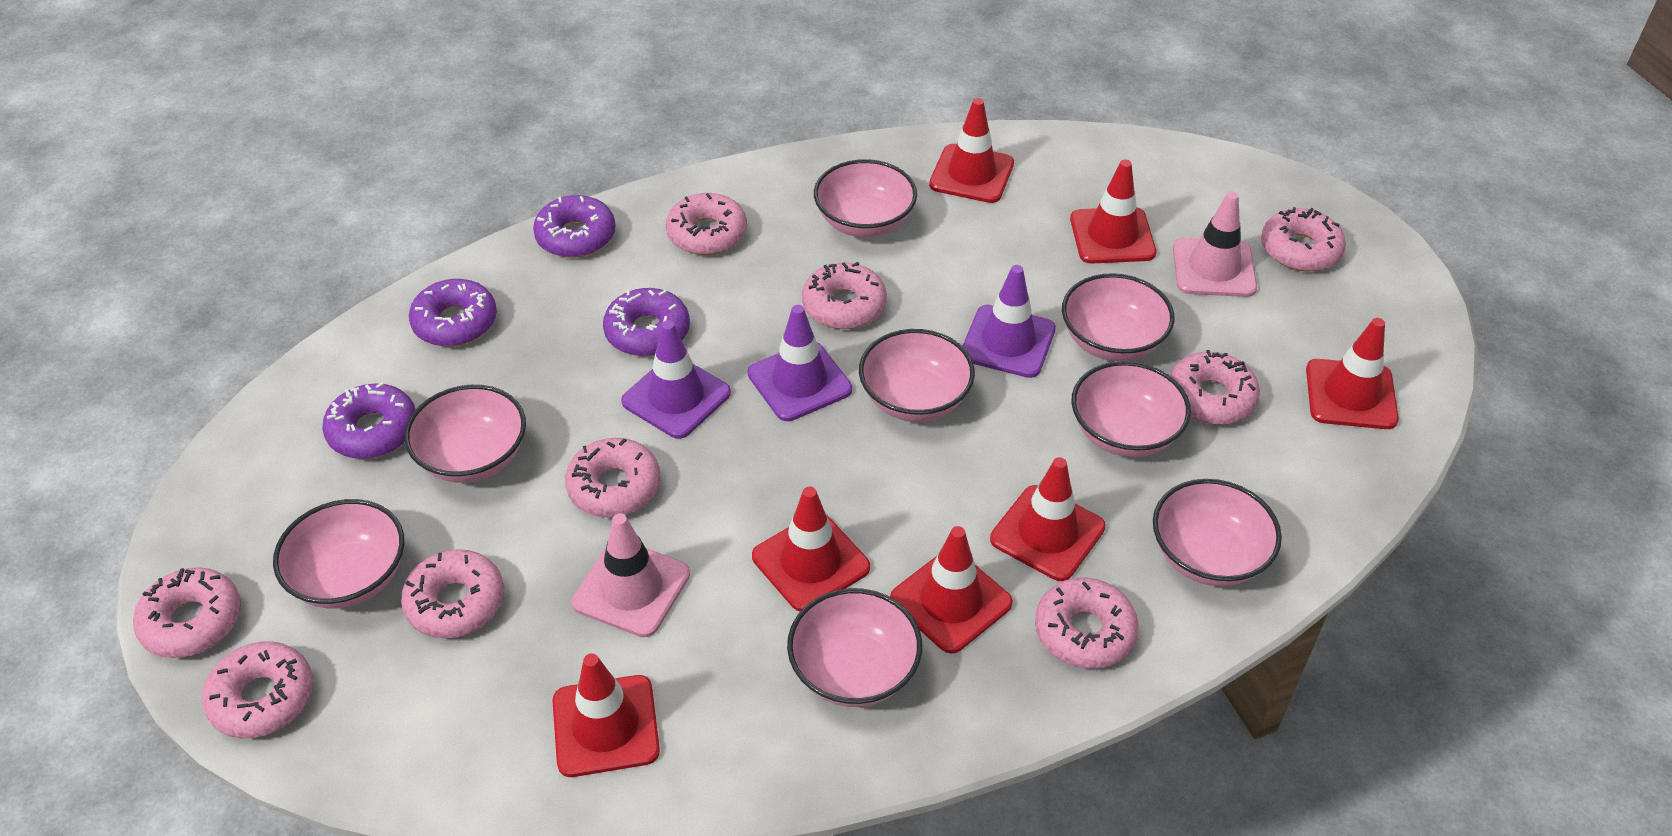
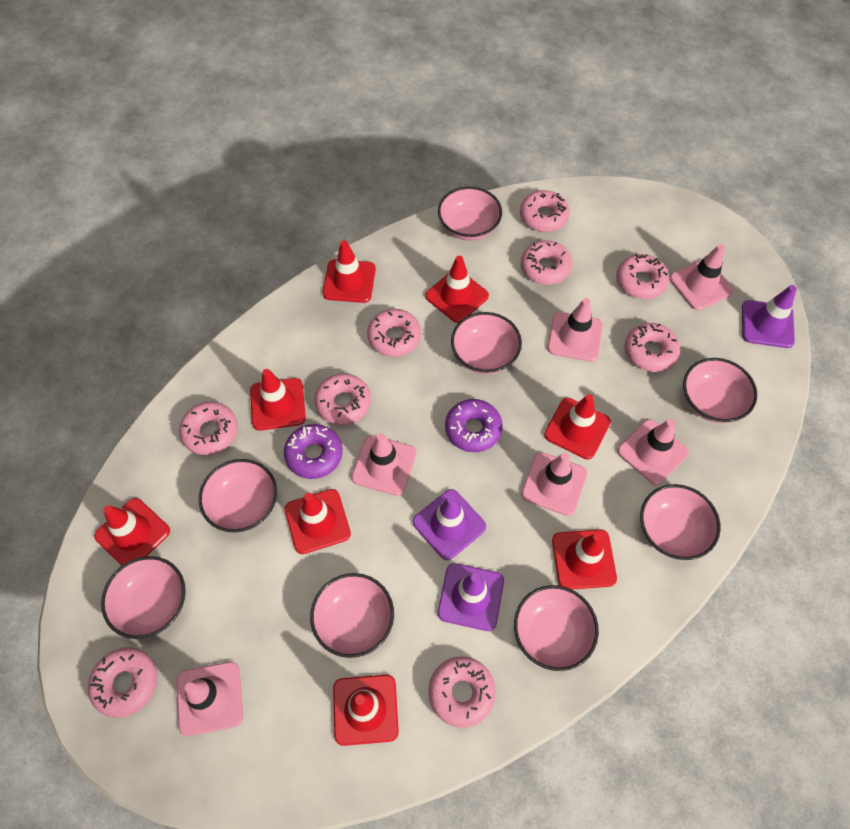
pink traffic cone: 2 -> 6
purple donut: 4 -> 2
red traffic cone: 7 -> 8

